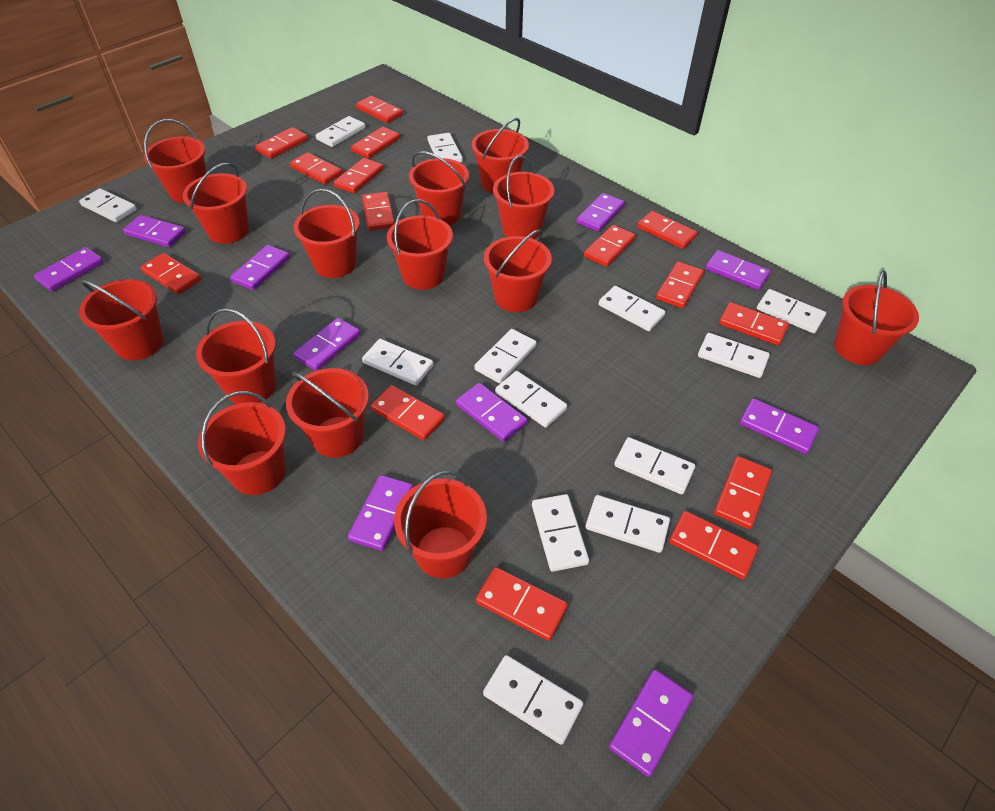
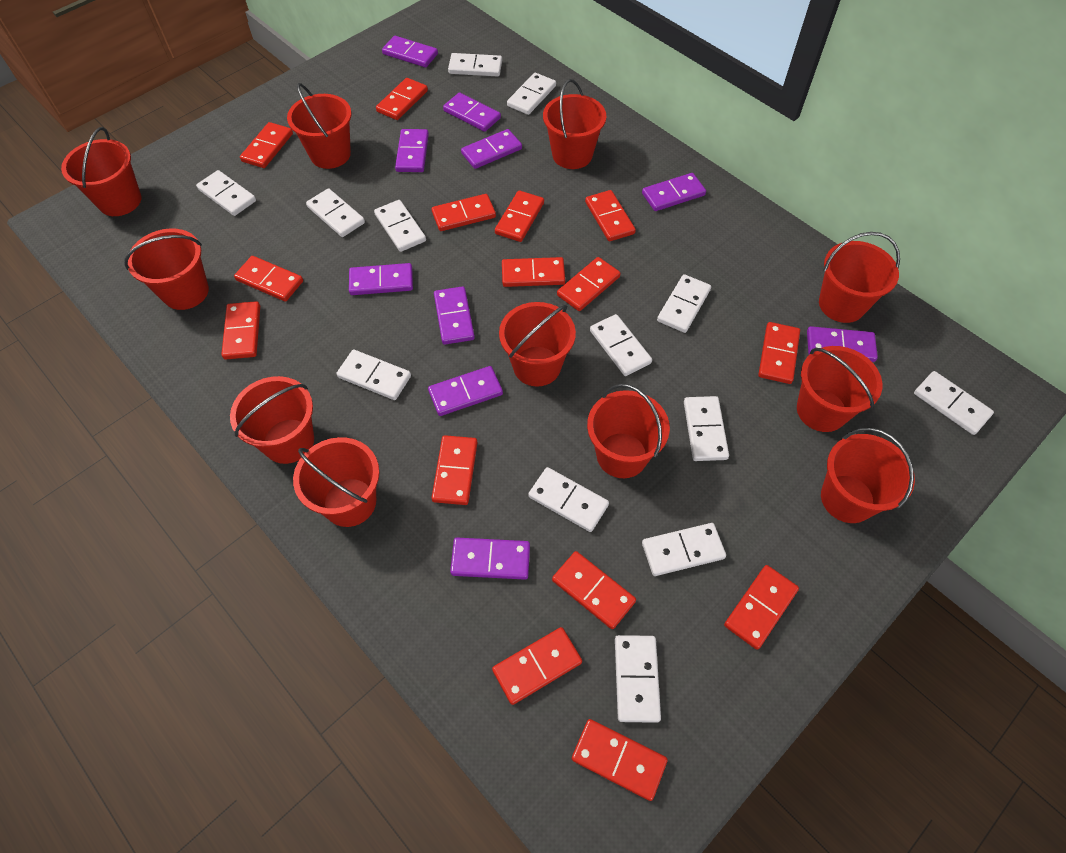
red bucket: 14 -> 11

